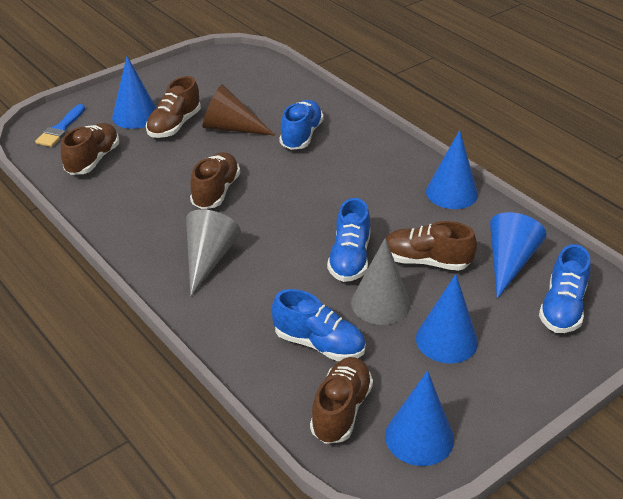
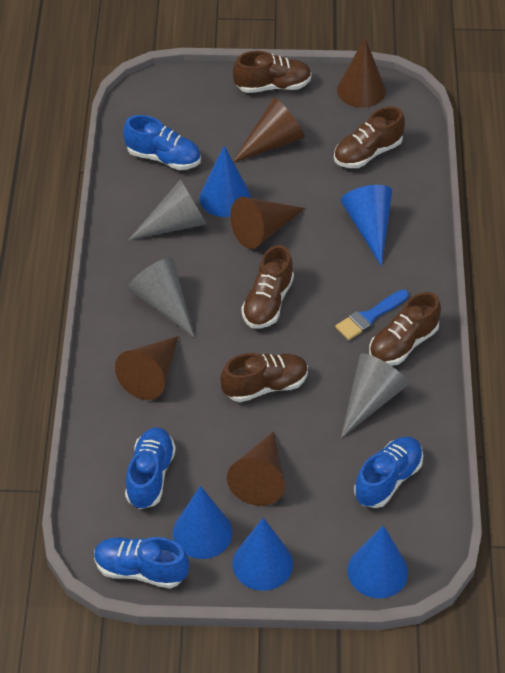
brown cone: 1 -> 5
grey cone: 2 -> 3

